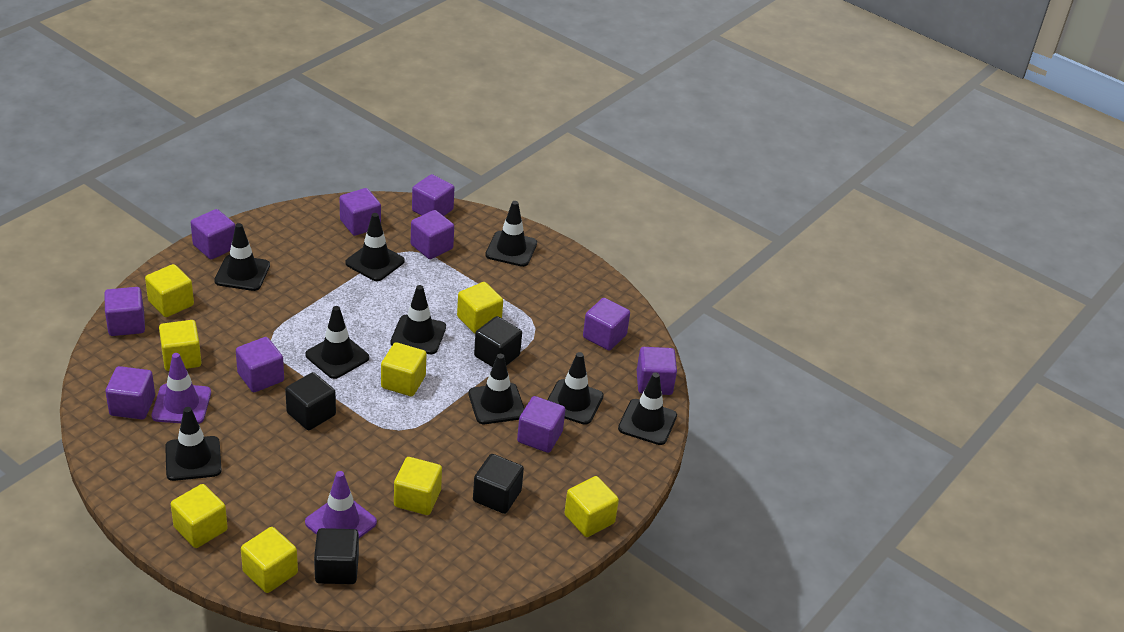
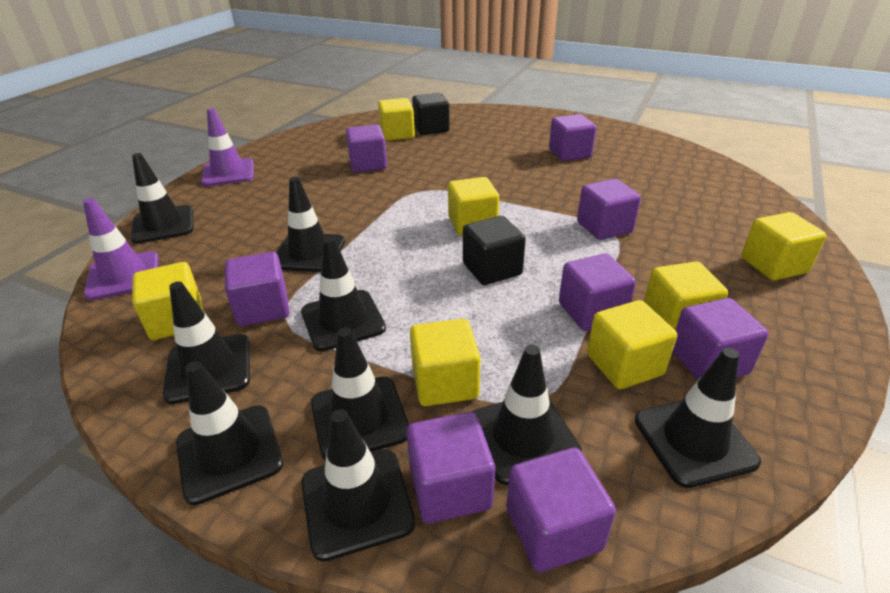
black cube: 4 -> 2
purple cube: 10 -> 8
yellow cube: 8 -> 7

